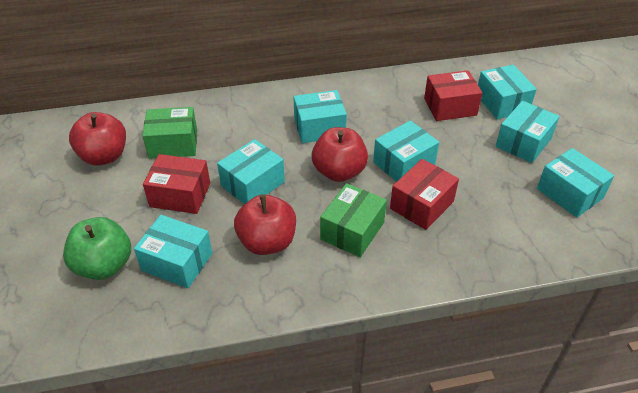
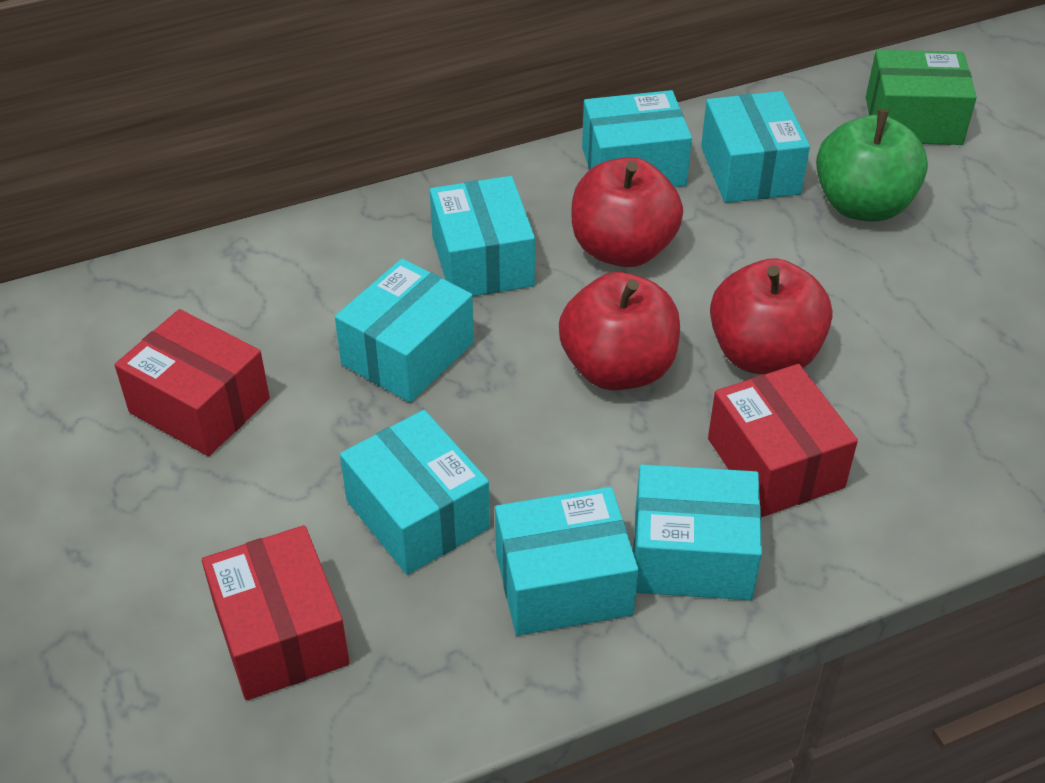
green box: 2 -> 1

